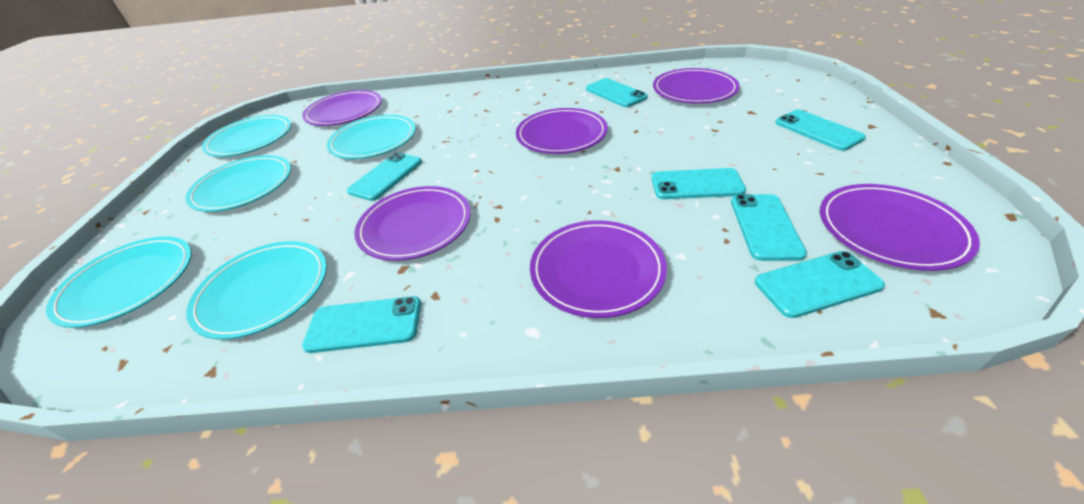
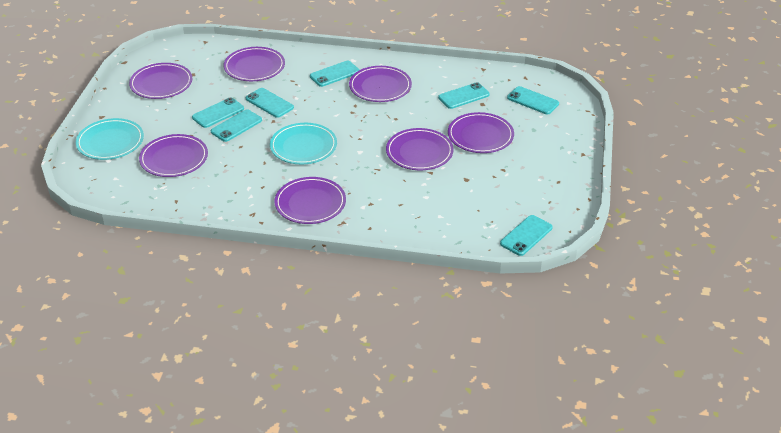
purple plate: 6 -> 7
turquoise plate: 5 -> 2

